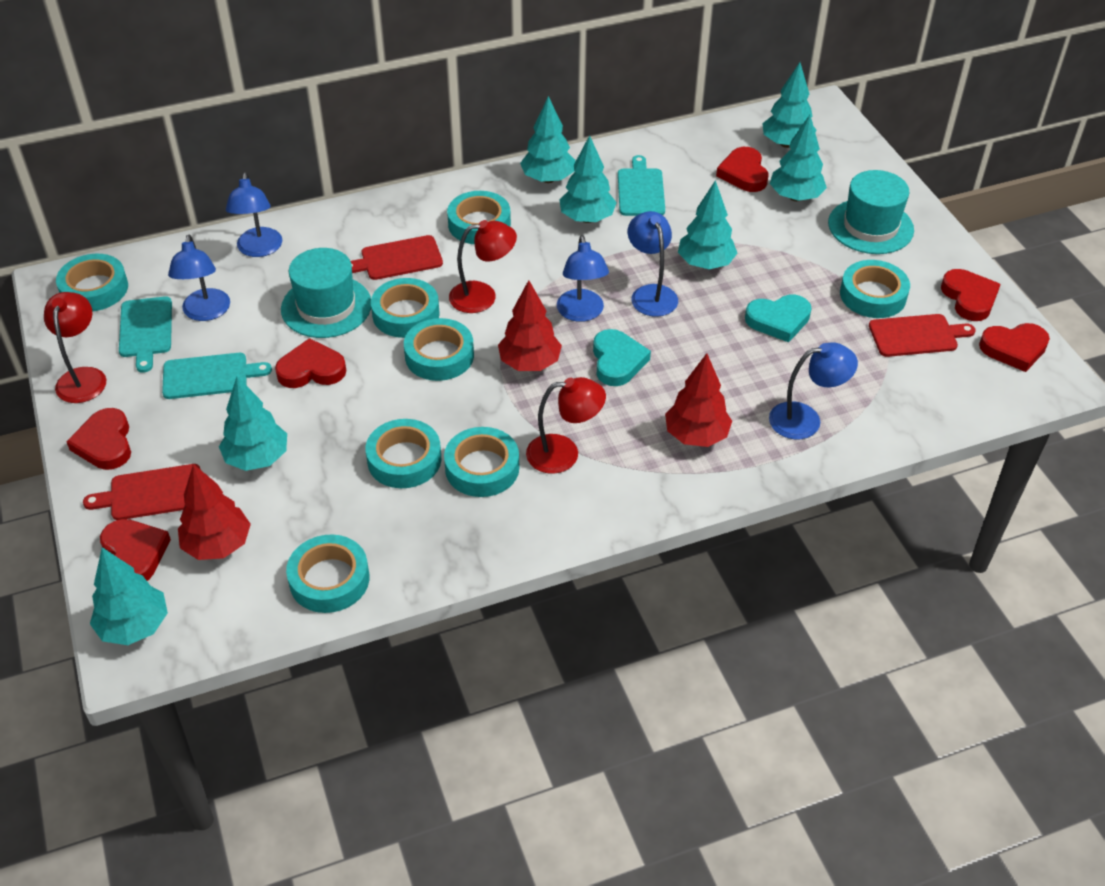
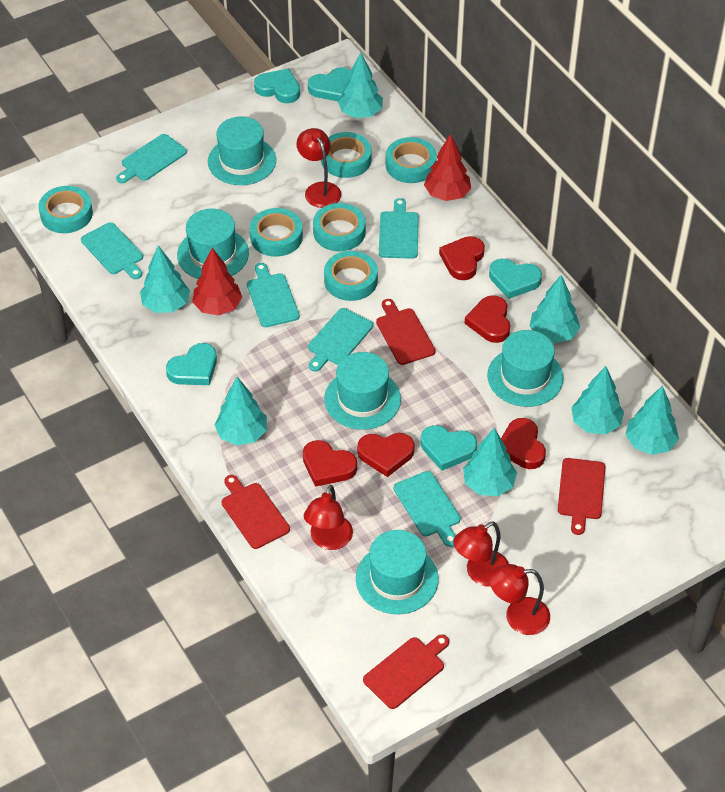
blue lamp: 5 -> 0
red cutting board: 3 -> 4
red heart: 6 -> 5
red lamp: 3 -> 4
red tree: 3 -> 2
turquoise cutting board: 3 -> 6
turquoise hat: 2 -> 5
turquoise heart: 2 -> 5
turquoise tape: 8 -> 6

